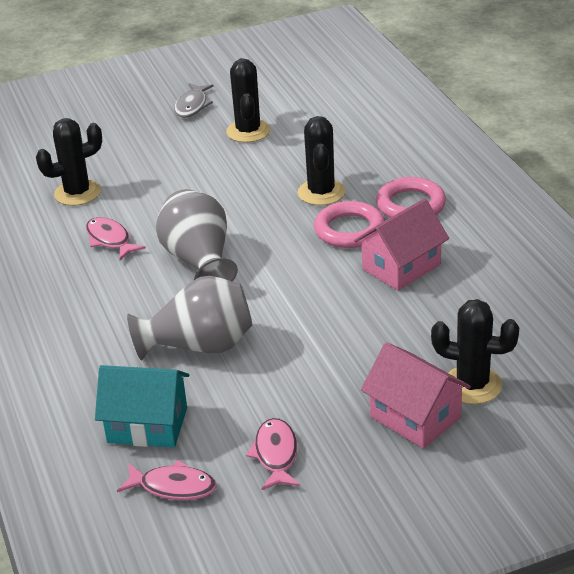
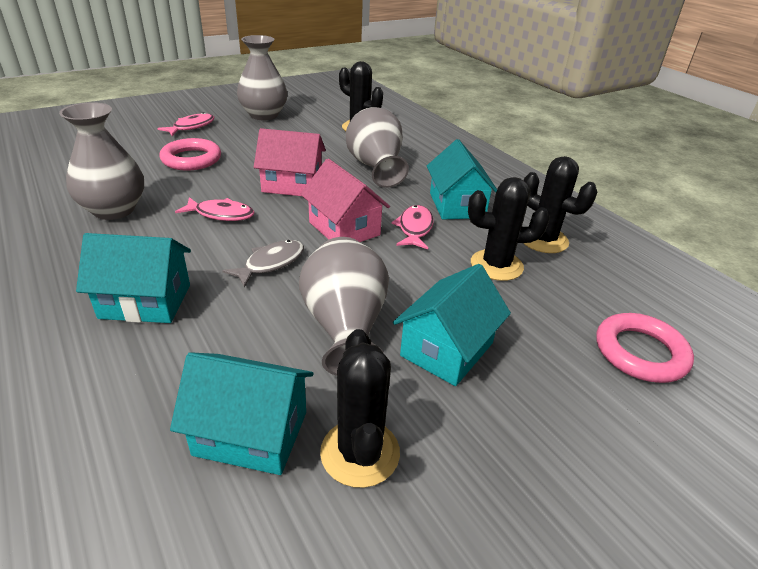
grey vase: 2 -> 4
turquoise house: 1 -> 4

